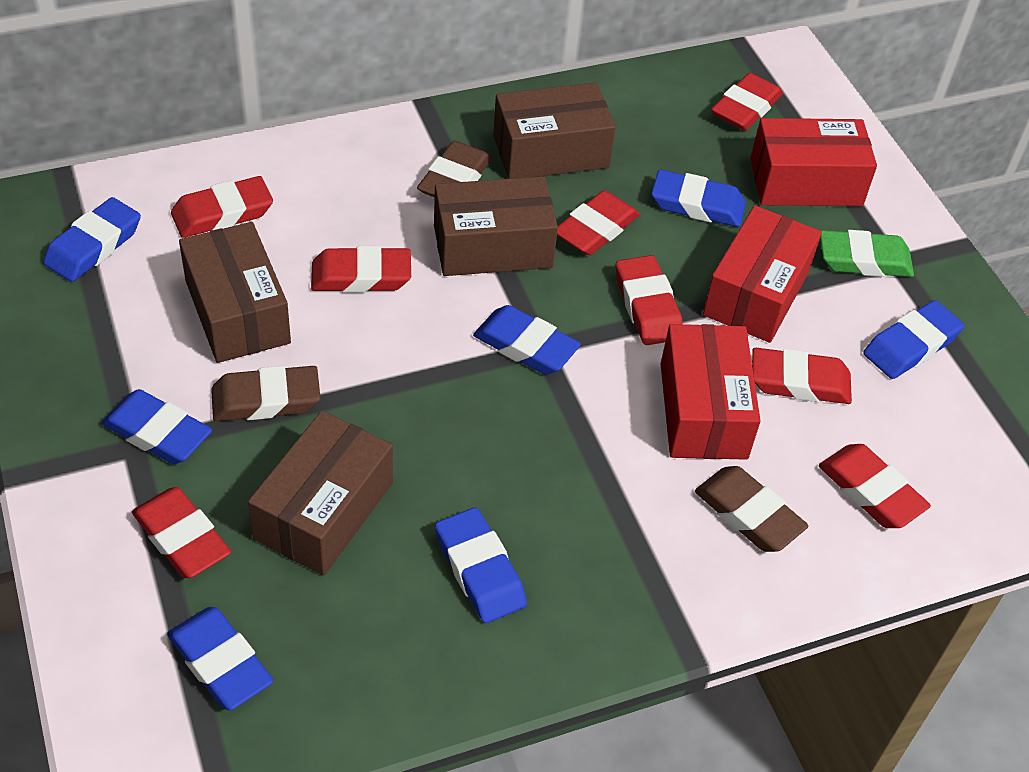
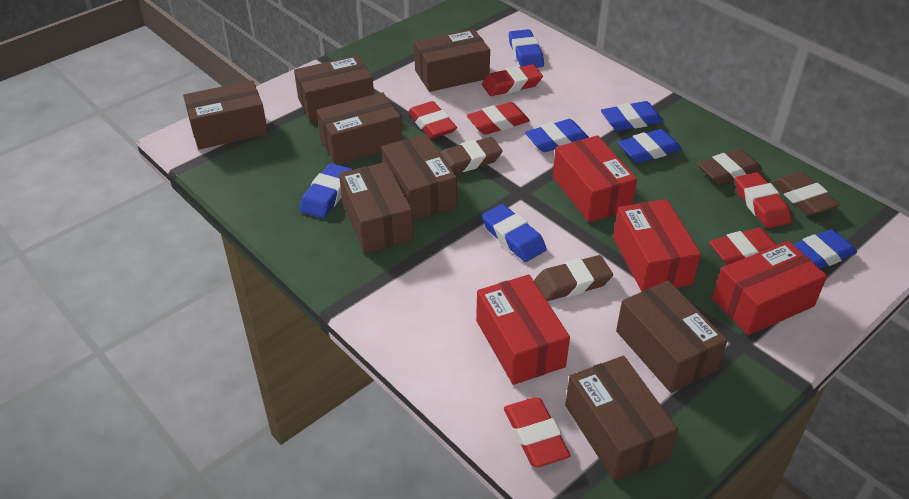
brown box: 4 -> 8
brown eraser: 3 -> 4
green eraser: 1 -> 0
red box: 3 -> 4
red eraser: 8 -> 6

